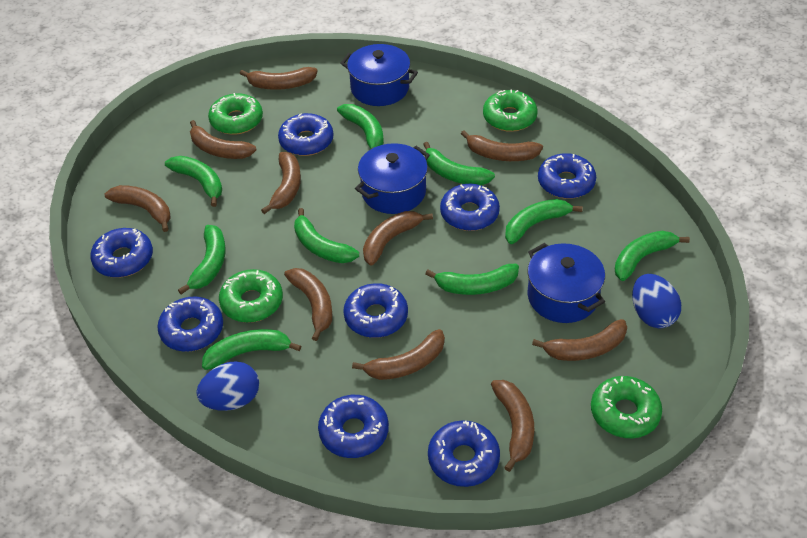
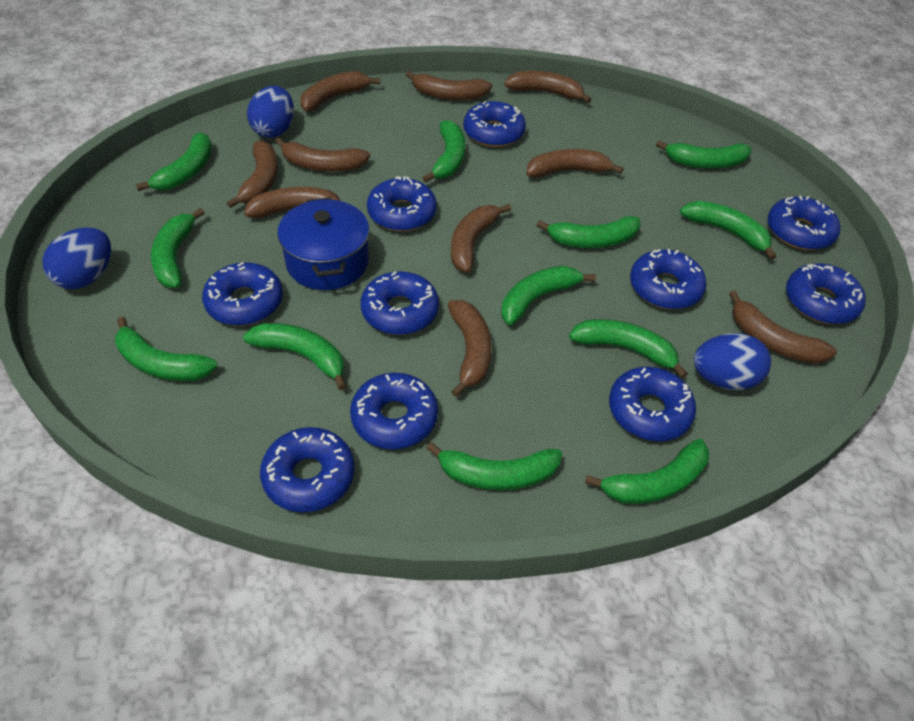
blue donut: 8 -> 10
blue egg: 2 -> 3
blue pot: 3 -> 1
green banana: 9 -> 12
green donut: 4 -> 0

